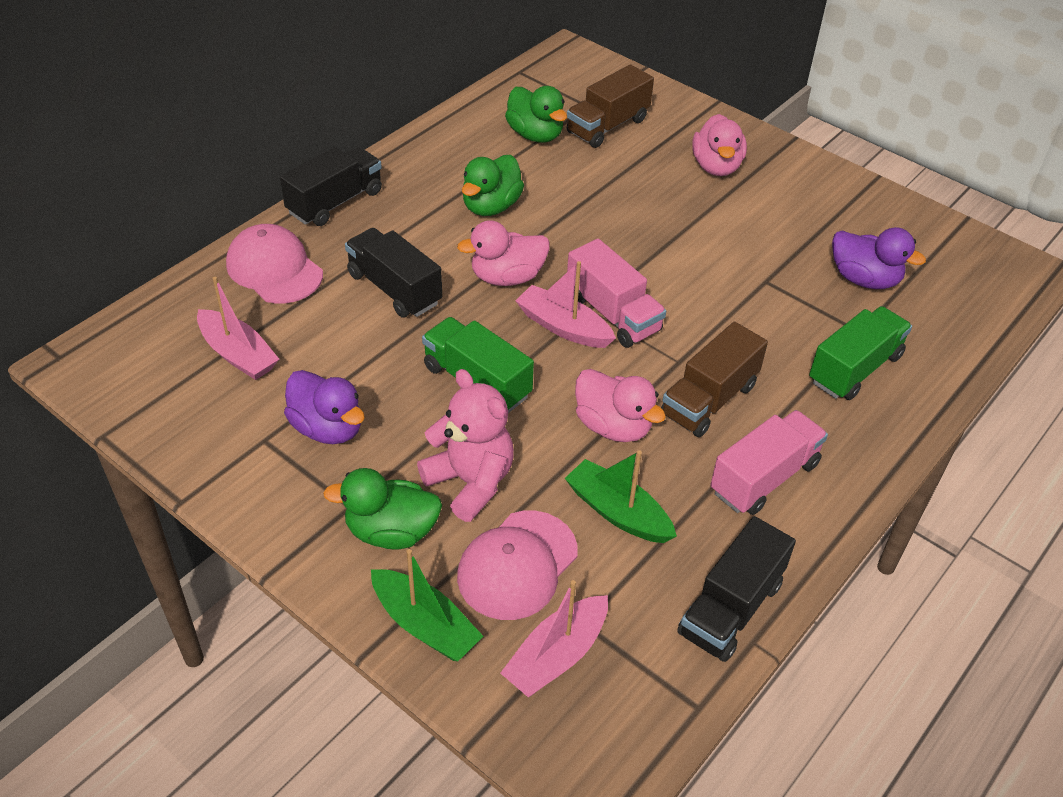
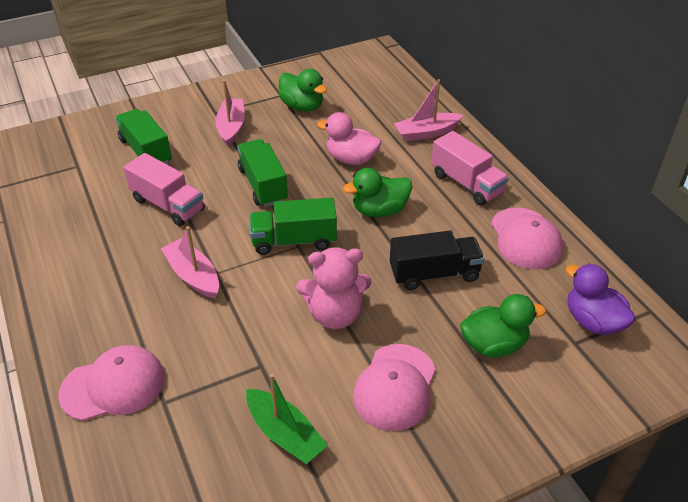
black truck: 3 -> 1
brown truck: 2 -> 0
green boat: 2 -> 1
green truck: 2 -> 3
pink cap: 2 -> 3
pink duck: 3 -> 1
purple duck: 2 -> 1

